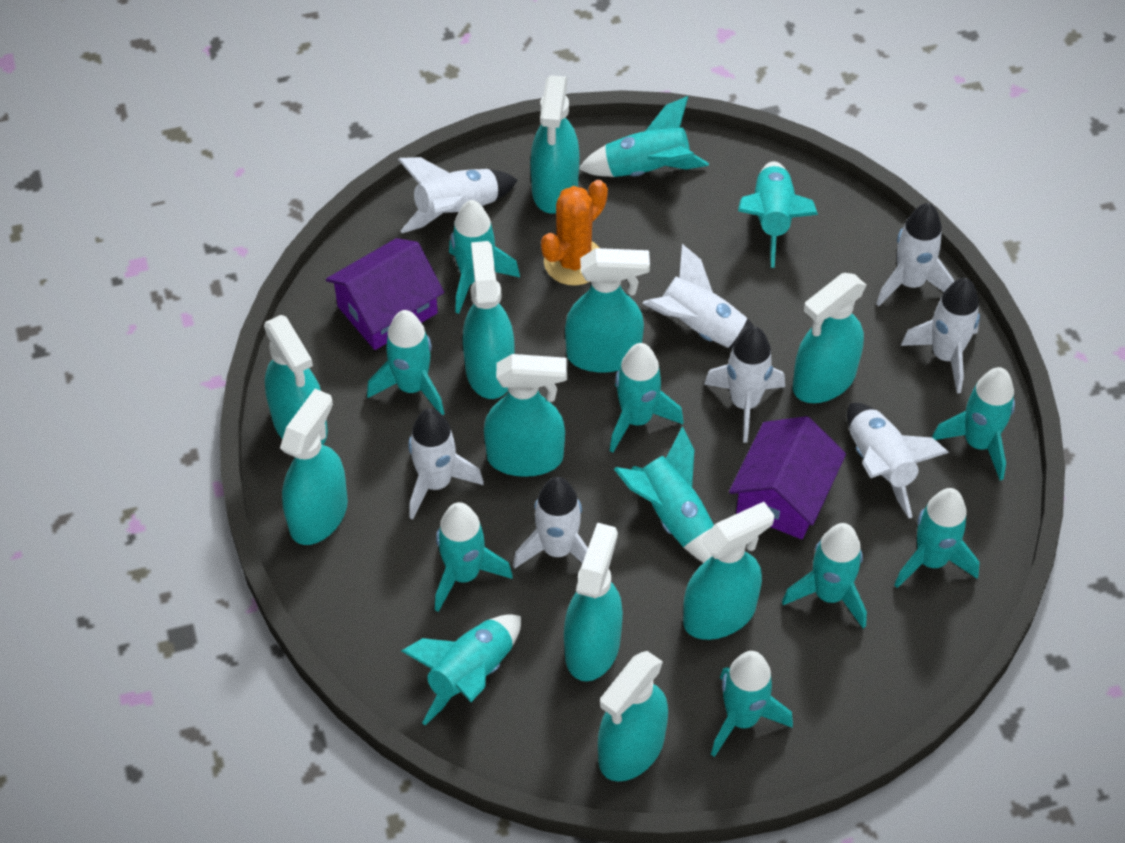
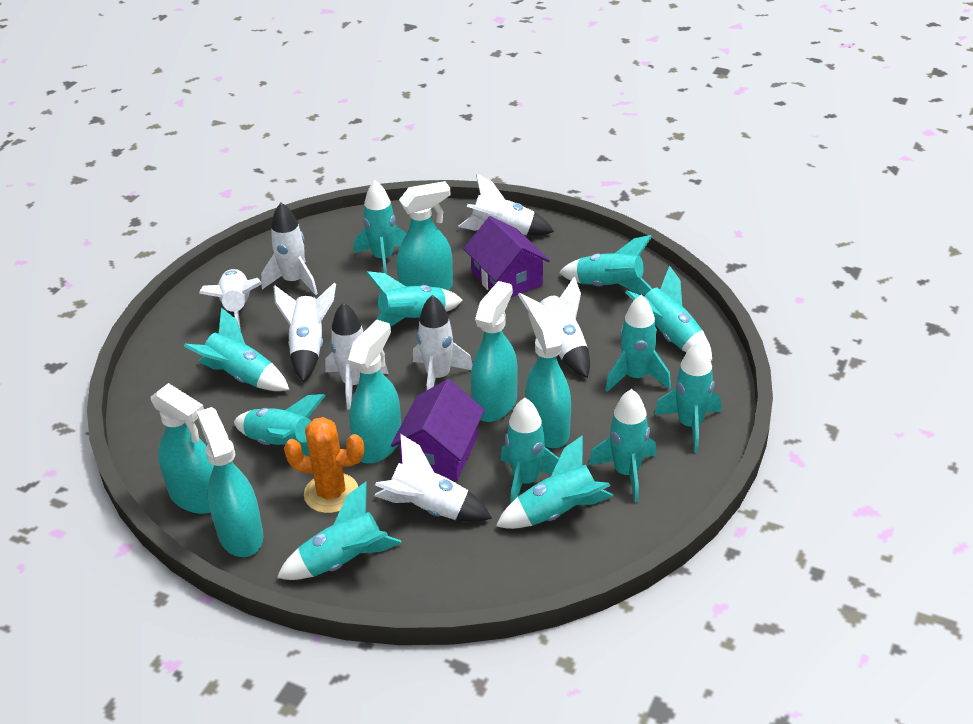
turquoise spray bottle: 10 -> 6

